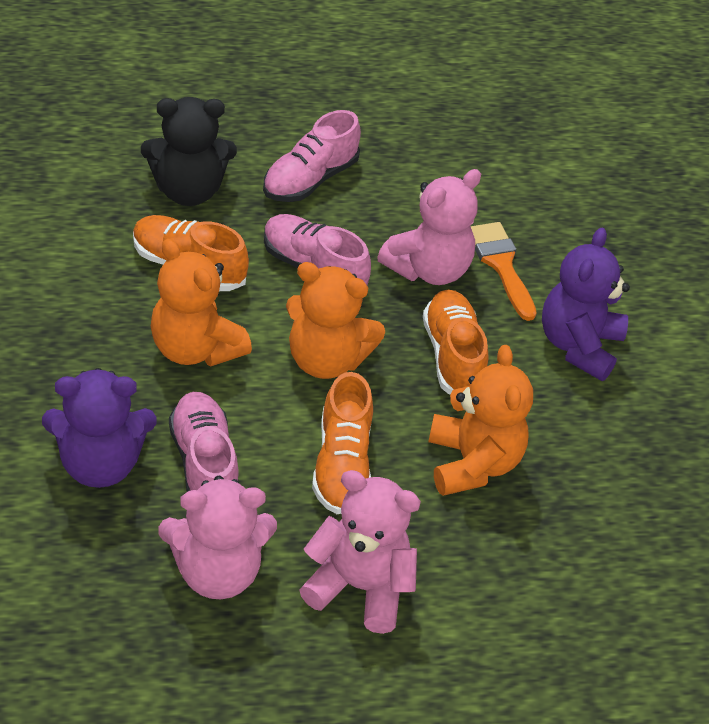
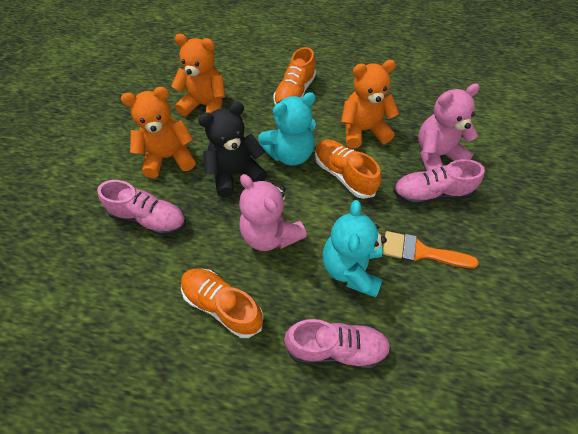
pink teddy bear: 3 -> 2
purple teddy bear: 2 -> 0
turquoise teddy bear: 0 -> 2

